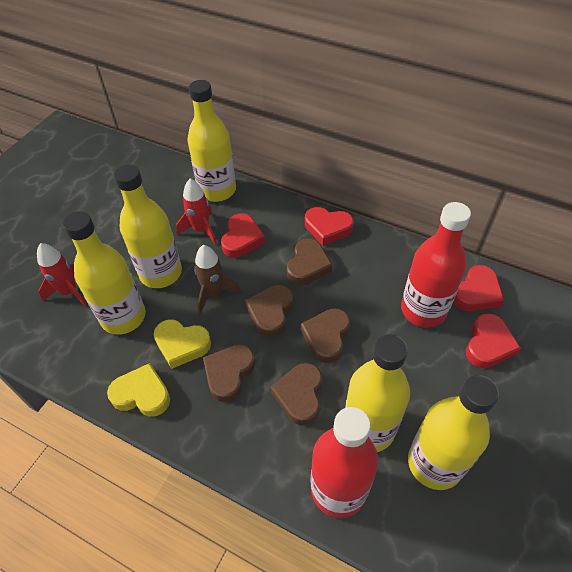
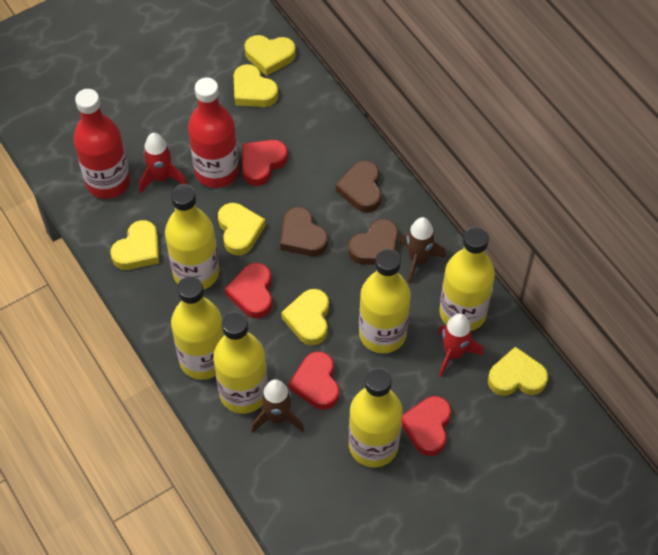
brown heart: 5 -> 3
brown rocket: 1 -> 2
yellow bottle: 5 -> 6
yellow heart: 2 -> 6

